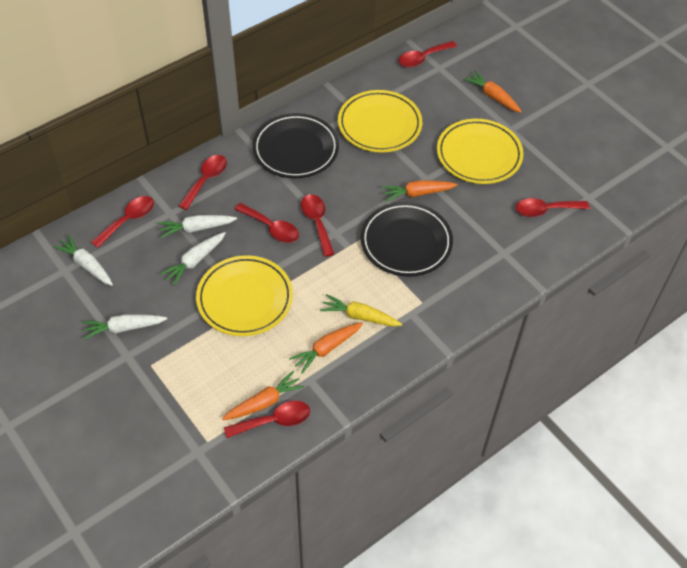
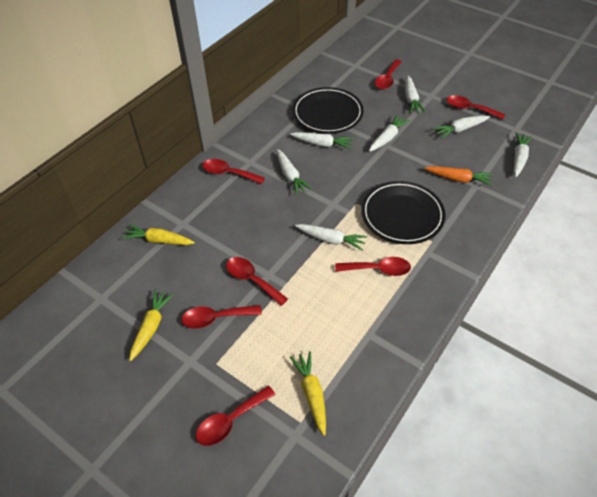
orange carrot: 4 -> 1
white carrot: 4 -> 7
yellow carrot: 1 -> 3
yellow plate: 3 -> 0

